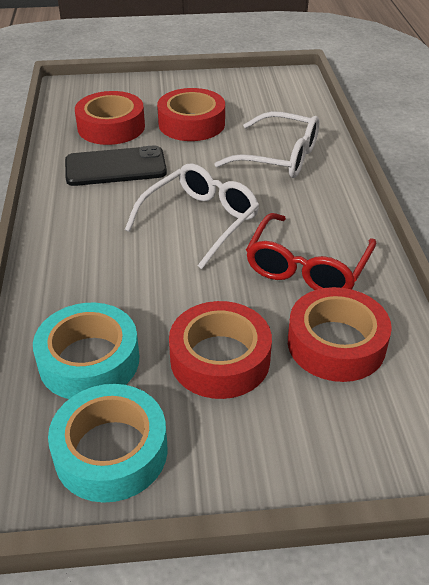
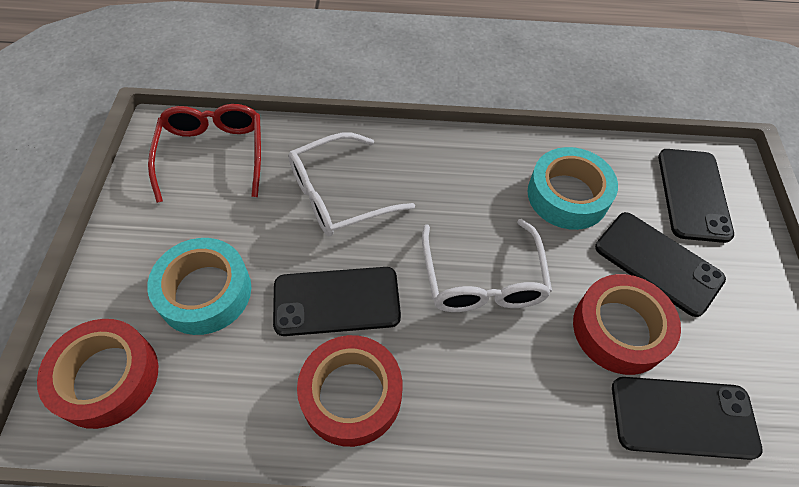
black phone: 1 -> 4
red tape: 4 -> 3

